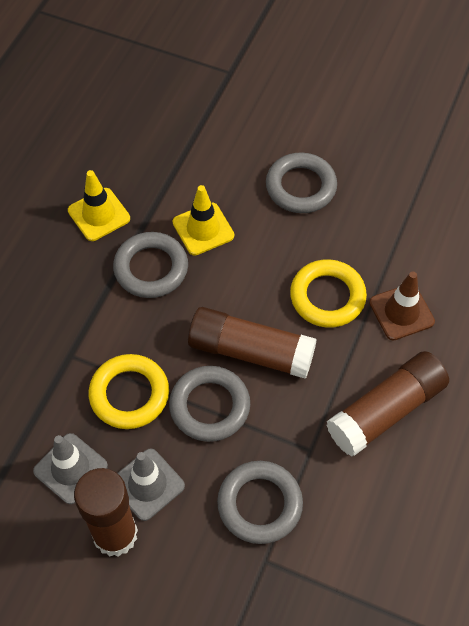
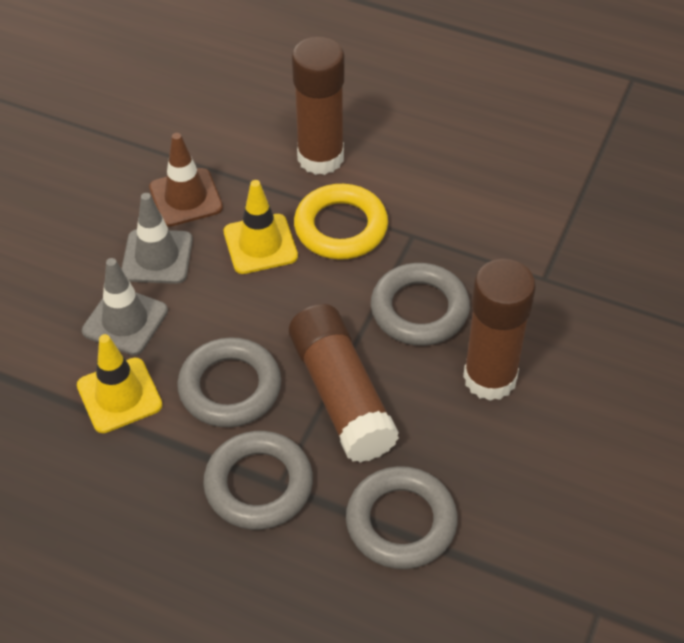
yellow ring: 2 -> 1

